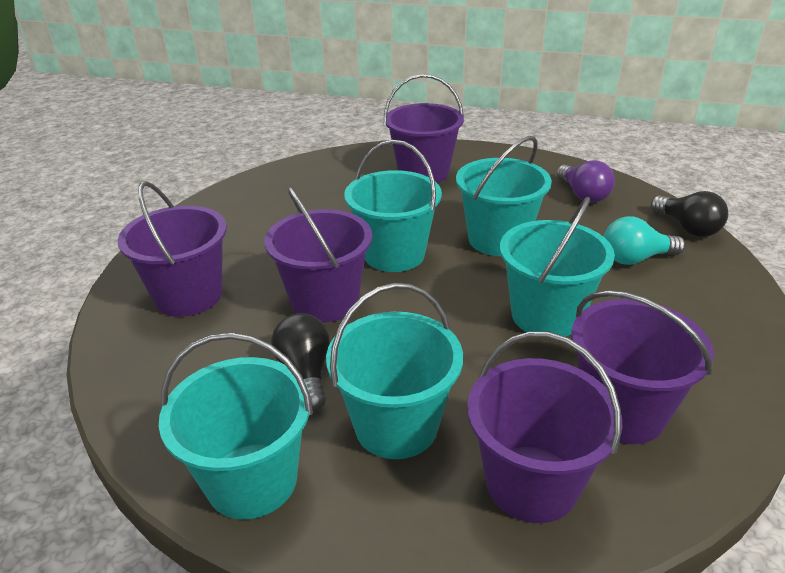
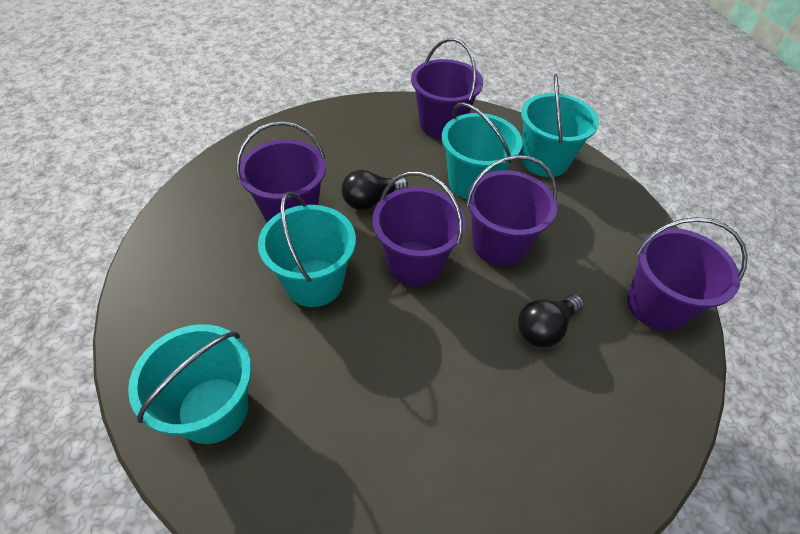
purple light bulb: 1 -> 0
turquoise bucket: 5 -> 4
turquoise light bulb: 1 -> 0

